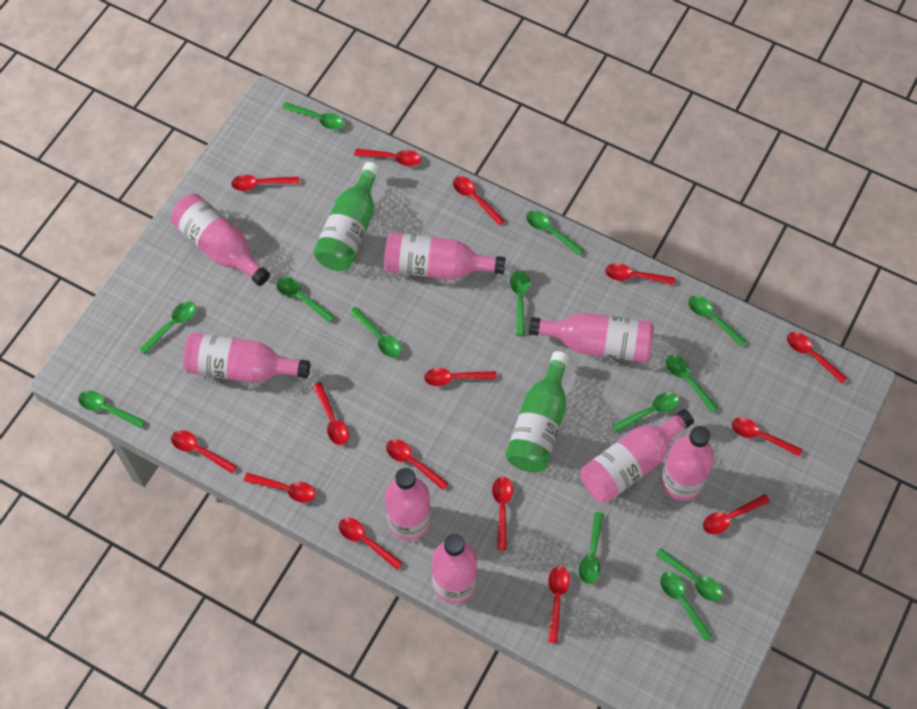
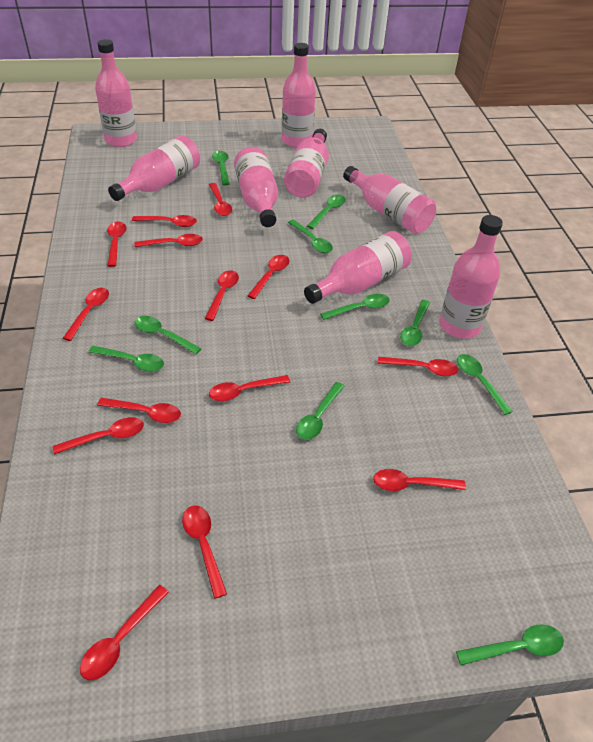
green bottle: 2 -> 0
green spoon: 13 -> 10
red spoon: 15 -> 14

